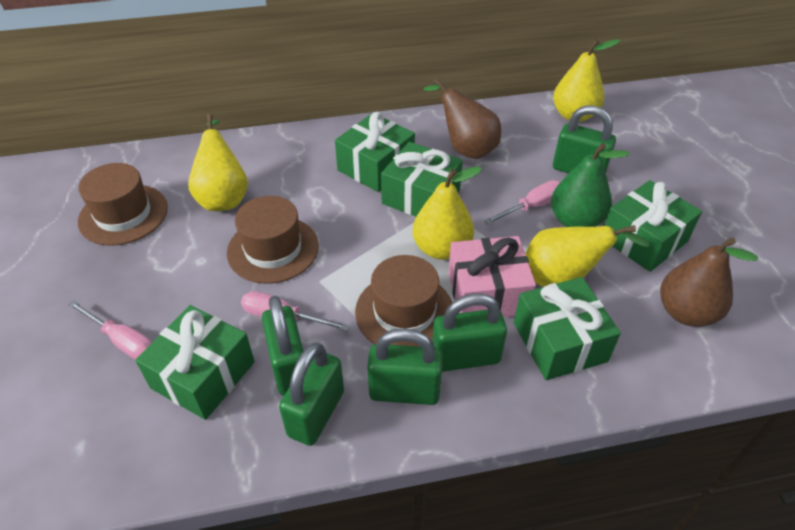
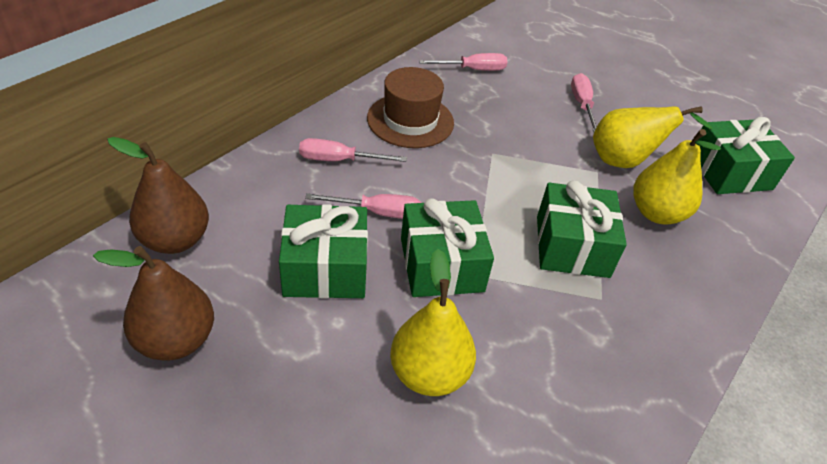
brown hat: 3 -> 1
green gift: 5 -> 4
green padlock: 5 -> 0
green pear: 1 -> 0
pink gift: 1 -> 0
pink screwdriver: 3 -> 4
yellow pear: 4 -> 3

